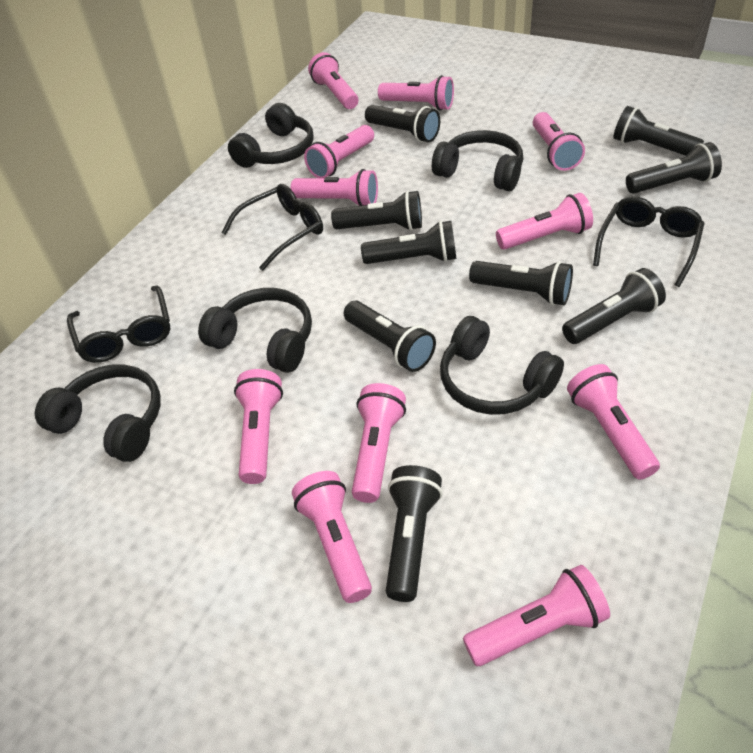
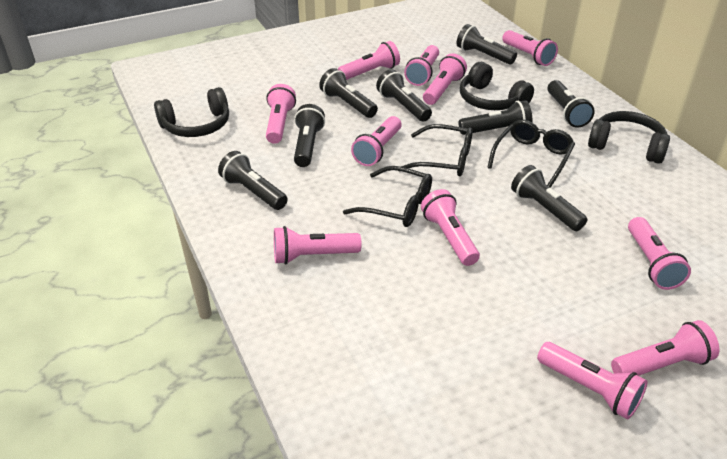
black flashlight: 9 -> 8
black headphones: 5 -> 3

